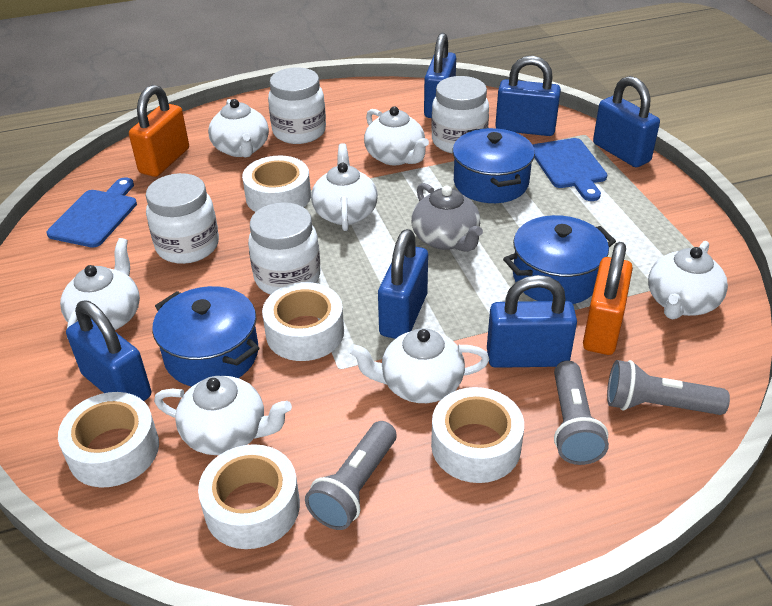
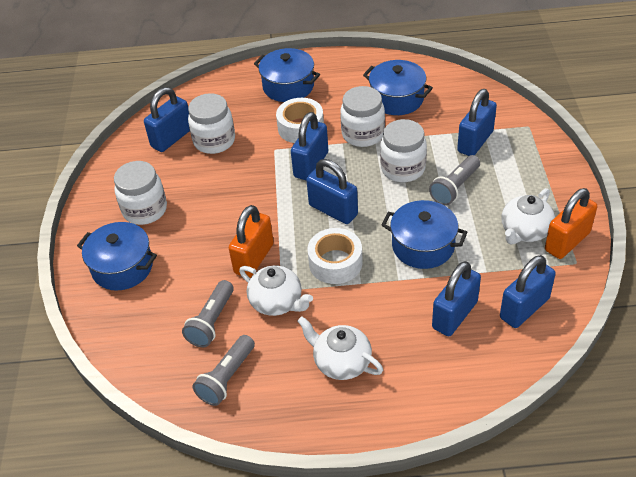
blue cutting board: 2 -> 0
blue pot: 3 -> 4
grey teapot: 1 -> 0
white tape: 5 -> 2
white teapot: 7 -> 3

